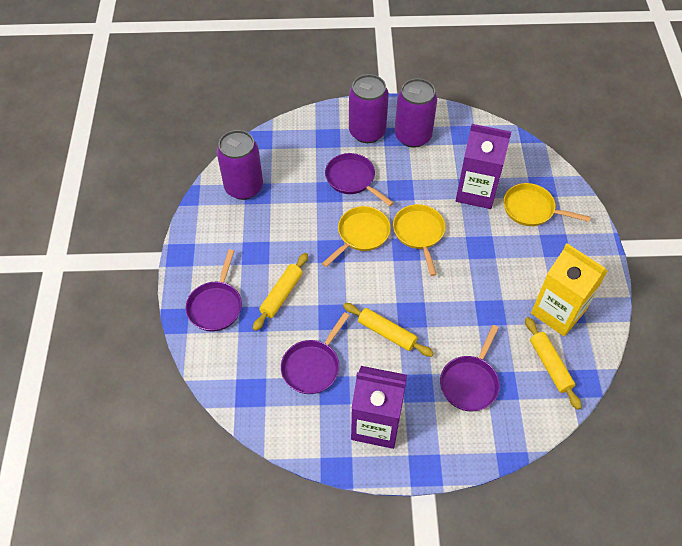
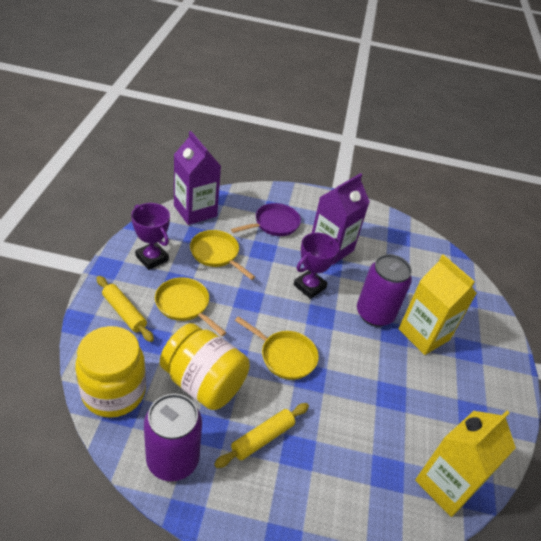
purple can: 3 -> 2
purple pan: 4 -> 1
purple trophy: 0 -> 2
yellow carton: 1 -> 2
yellow jar: 0 -> 2
yellow rolling pin: 3 -> 2

